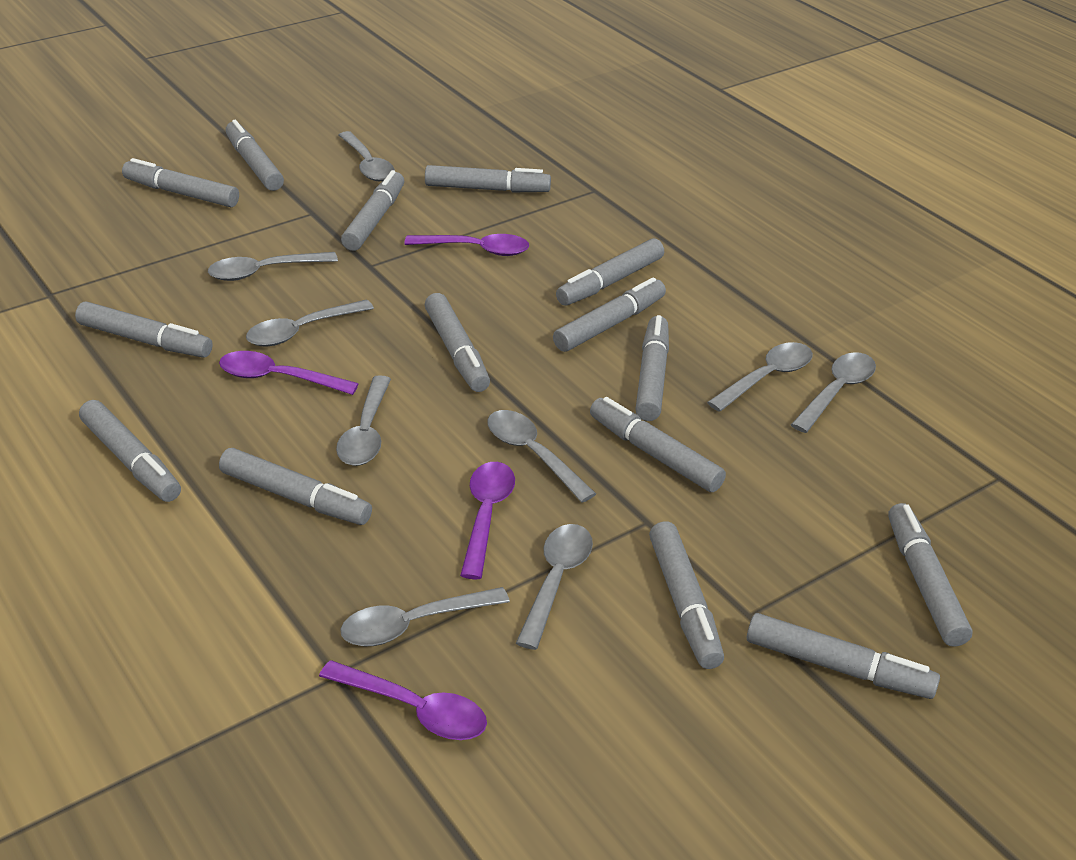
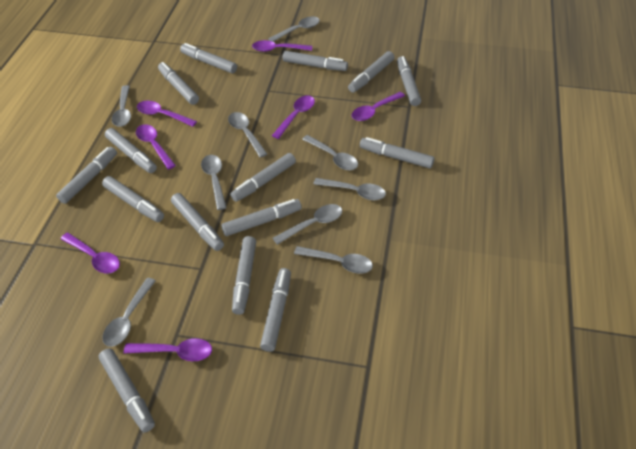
purple spoon: 4 -> 7

